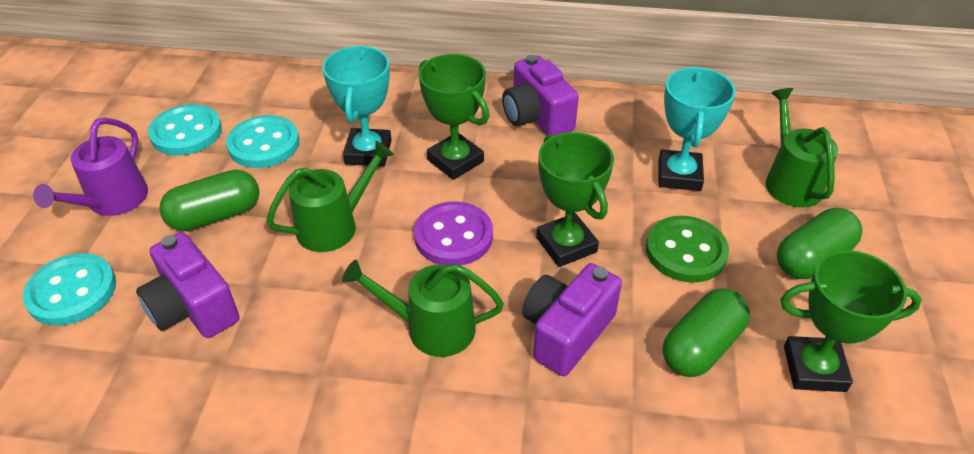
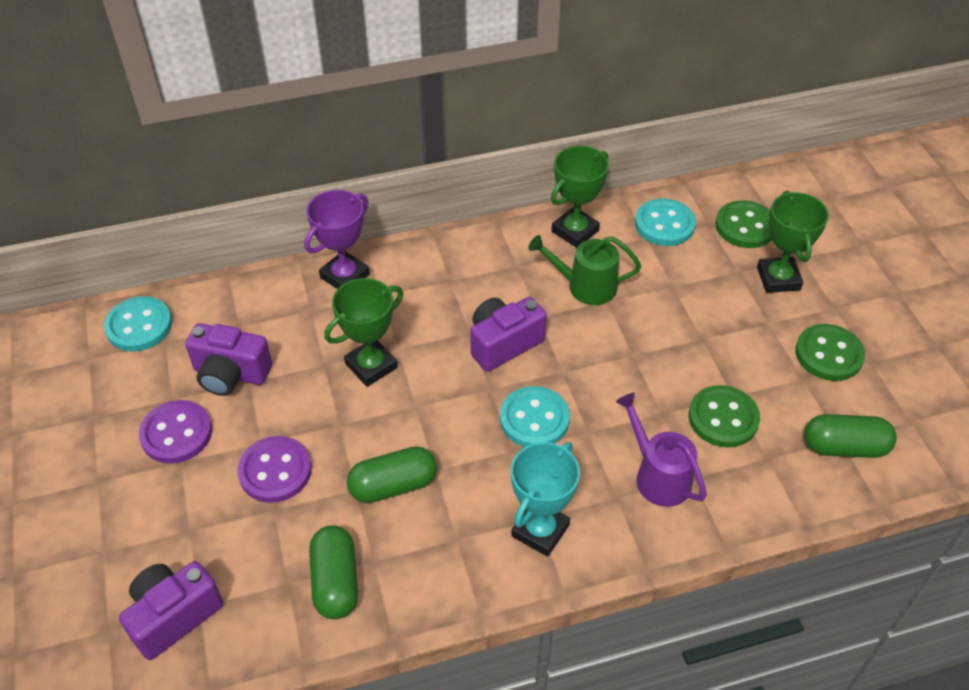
green button: 1 -> 3
green watering can: 3 -> 1
purple button: 1 -> 2
purple trophy: 0 -> 1
turquoise trophy: 2 -> 1

